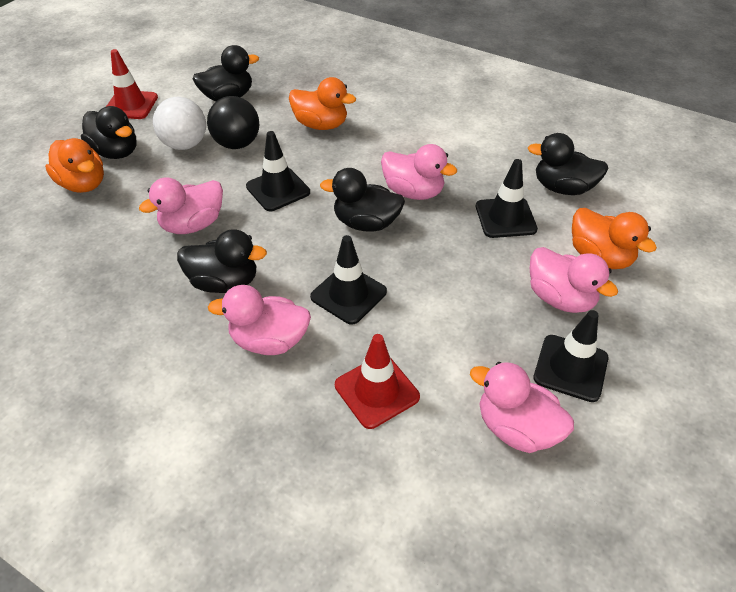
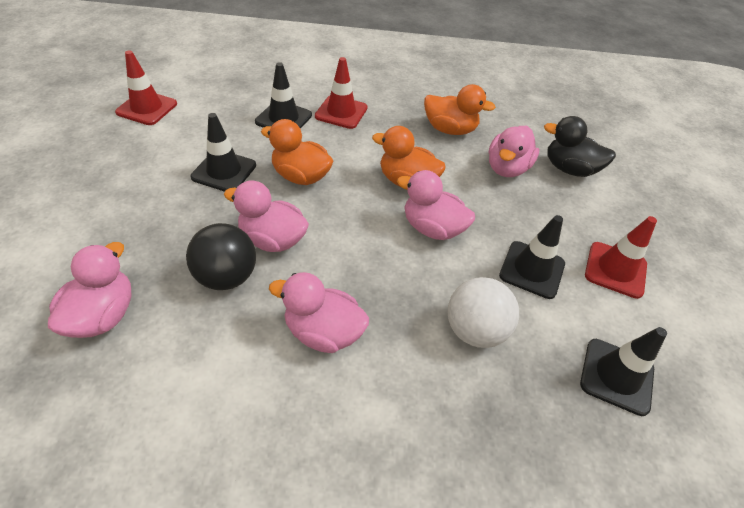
black duck: 5 -> 1
red traffic cone: 2 -> 3

